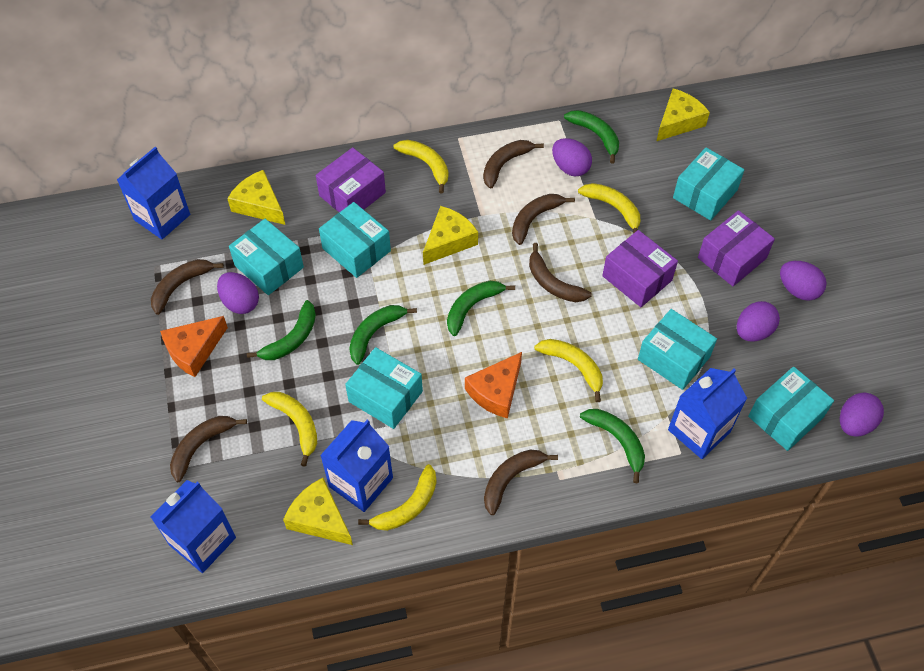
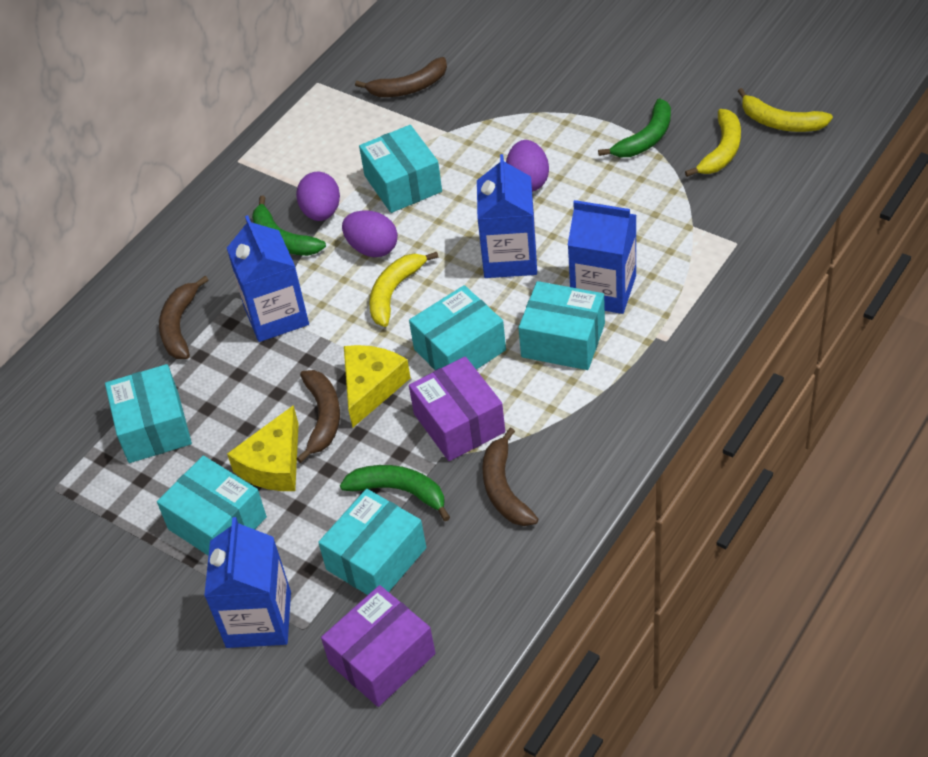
brown banana: 6 -> 4
green banana: 5 -> 3
orange cheese: 2 -> 0
purple box: 3 -> 2
purple egg: 5 -> 3
yellow banana: 5 -> 3
yellow cheese: 4 -> 2

